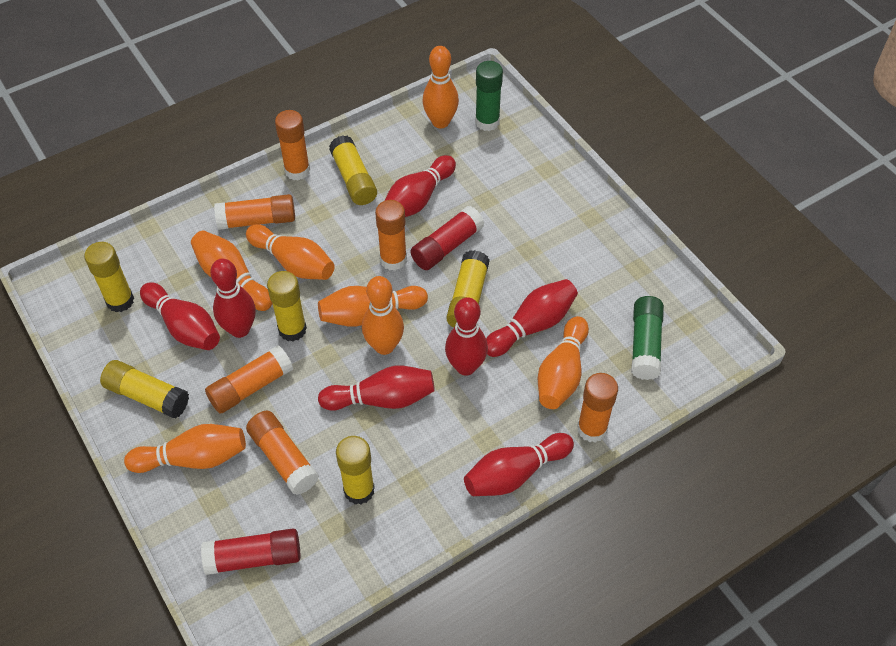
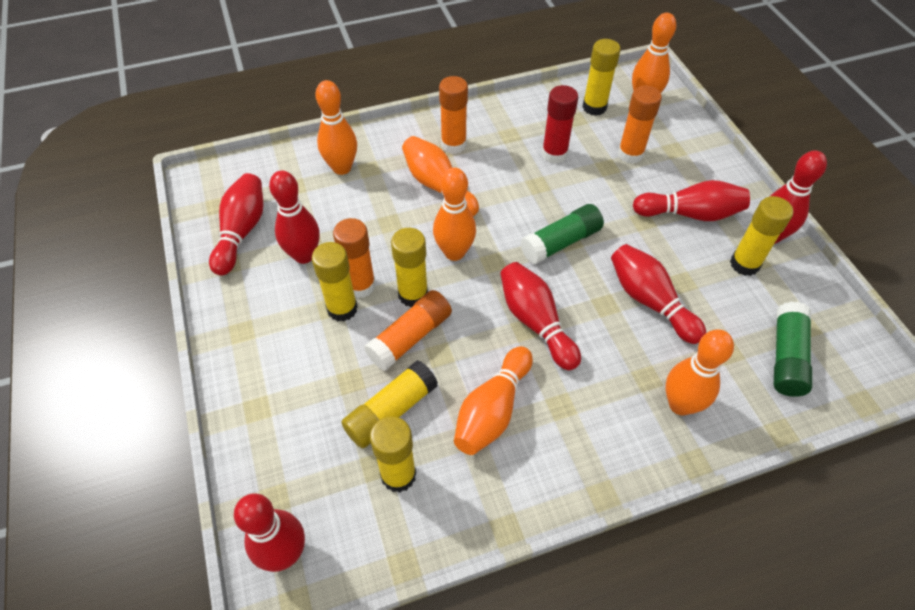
orange bowling pin: 7 -> 6
orange glue stick: 6 -> 4
red glue stick: 2 -> 1

